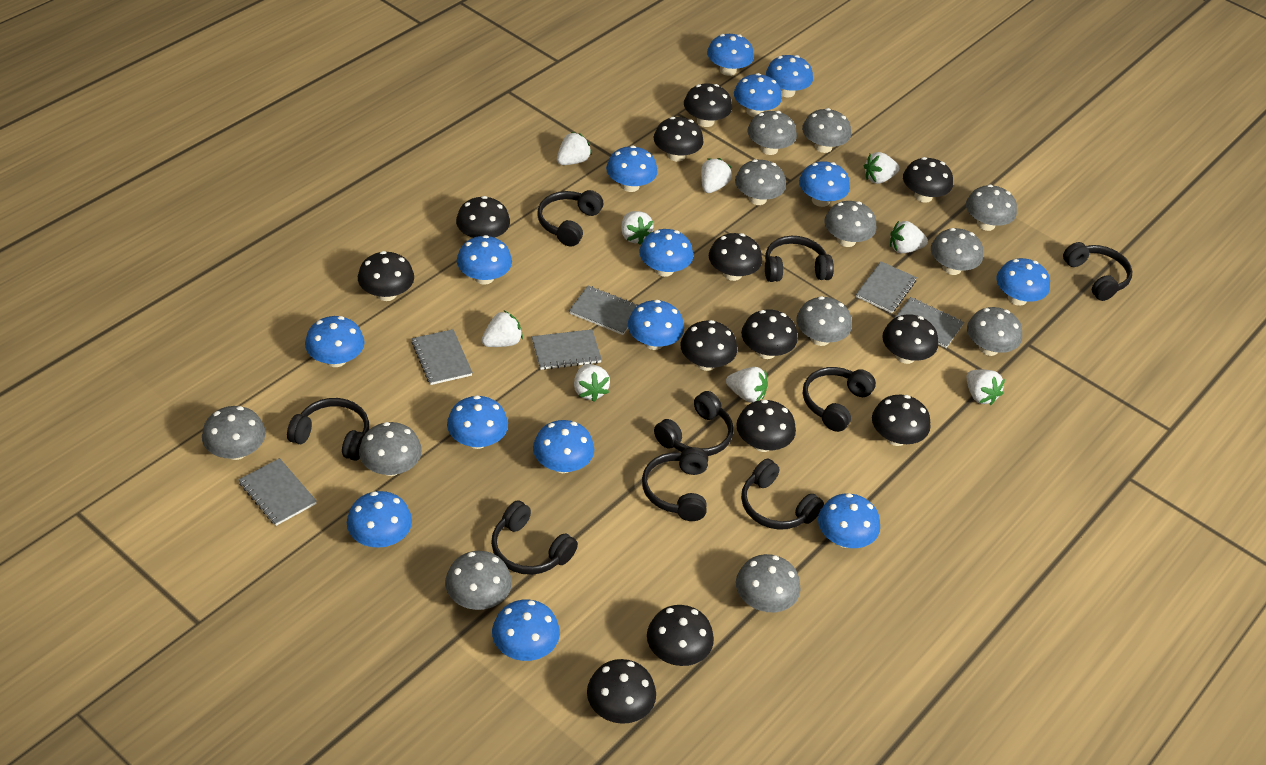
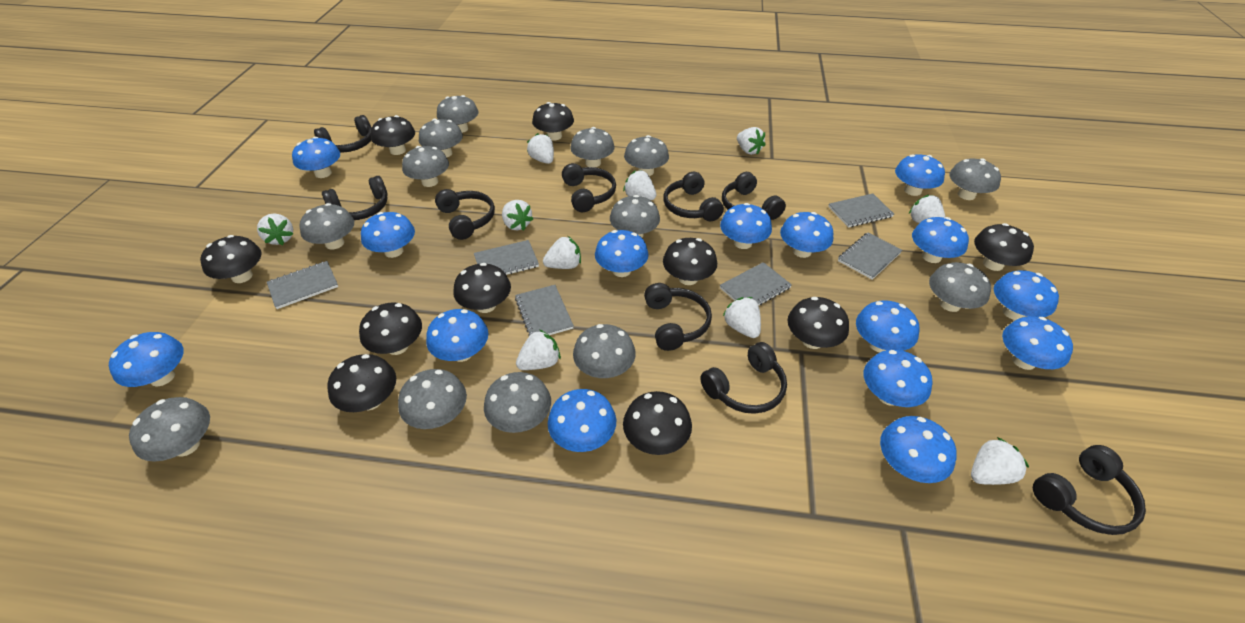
black mushroom: 13 -> 10
grey mushroom: 12 -> 13
white strawberry: 9 -> 10

